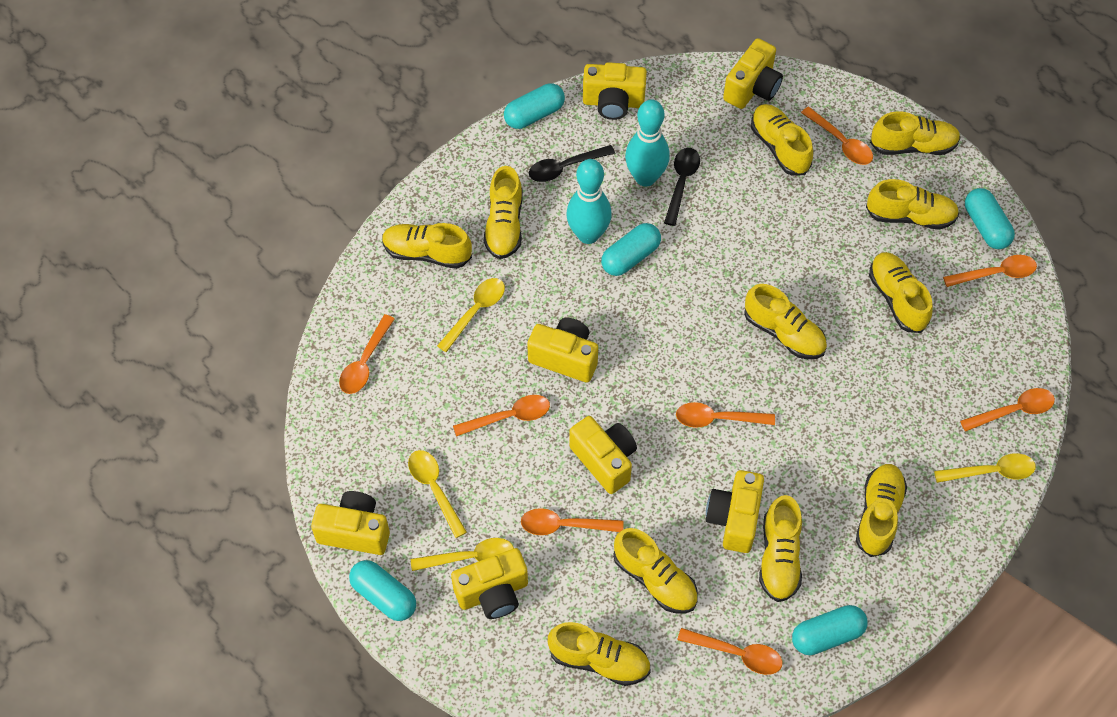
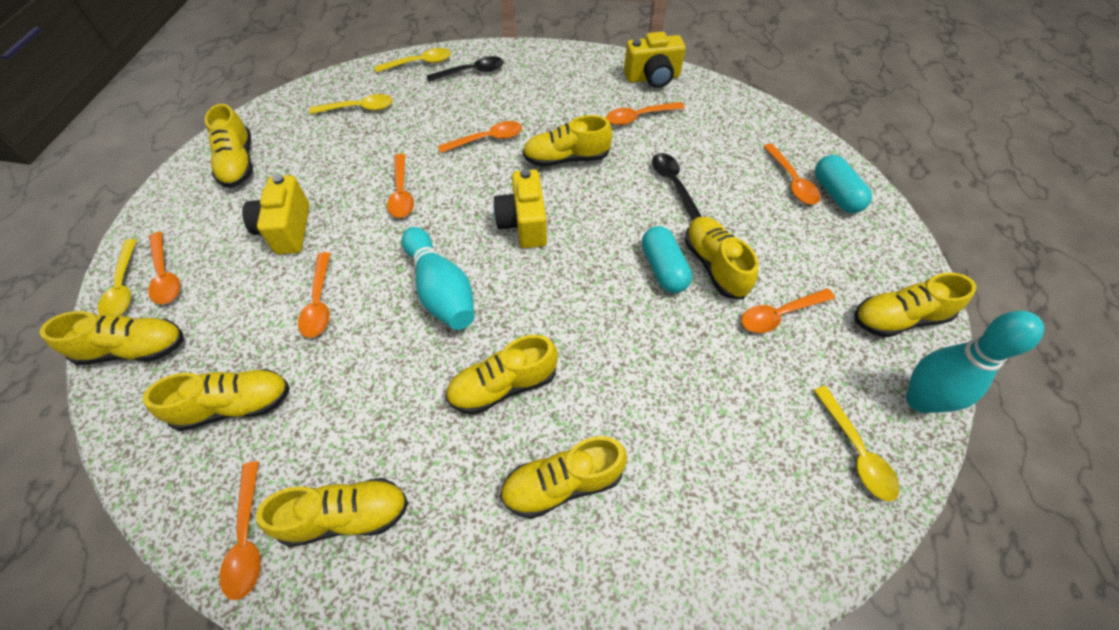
turquoise capsule: 5 -> 2
yellow camera: 7 -> 3
yellow shoe: 11 -> 9

